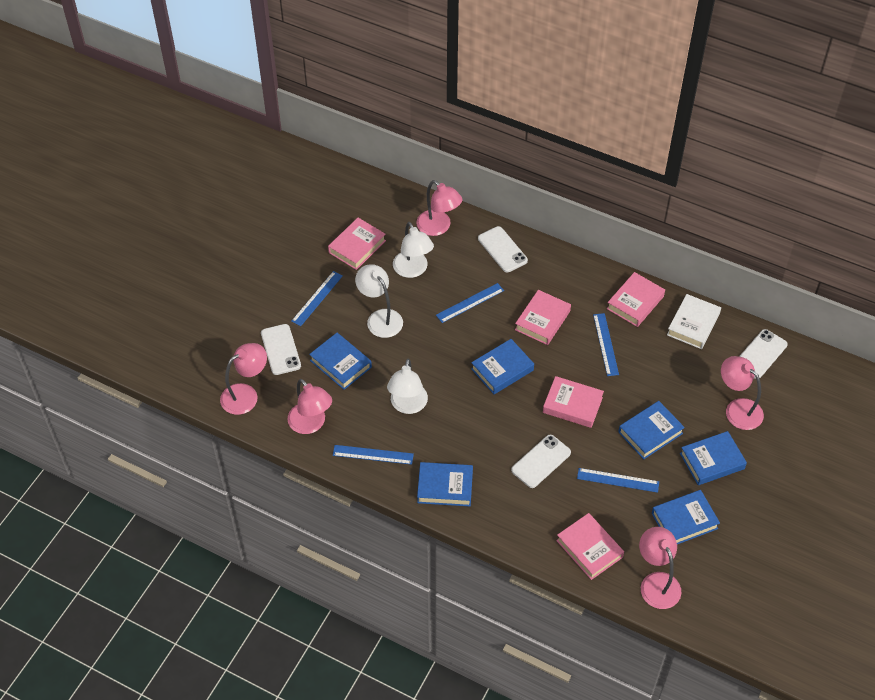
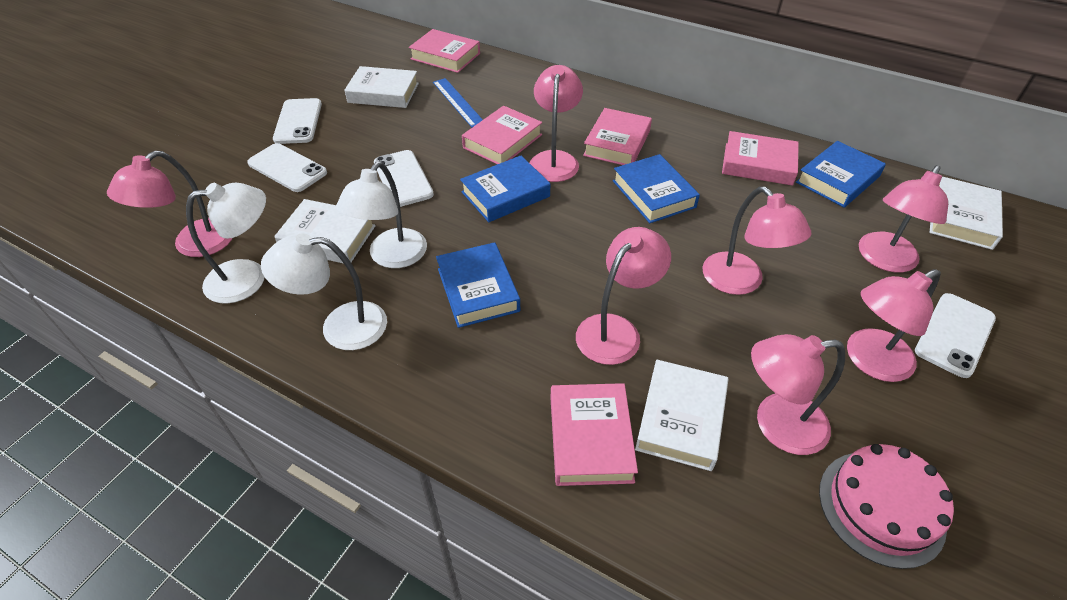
blue book: 6 -> 4
blue ruler: 5 -> 1
pink cake: 0 -> 1
pink lamp: 5 -> 7
white book: 1 -> 4

